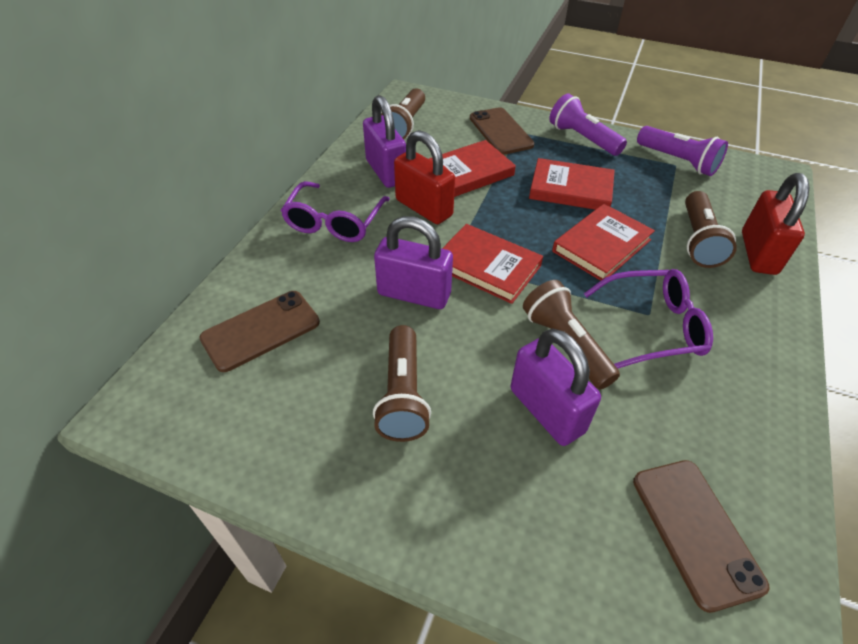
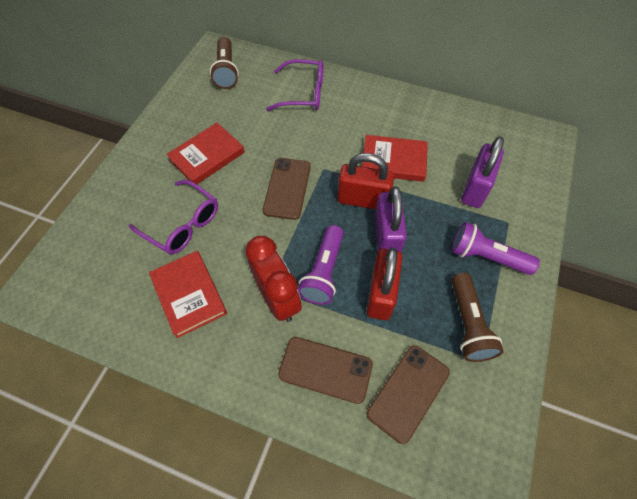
brown flashlight: 4 -> 2
purple padlock: 3 -> 2
red book: 4 -> 3
red clock: 0 -> 1

